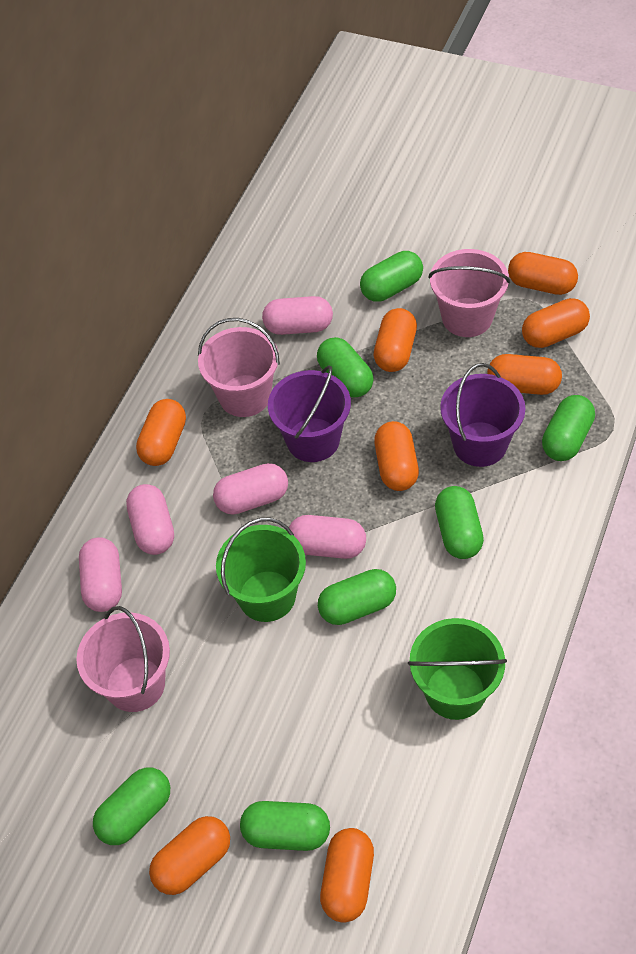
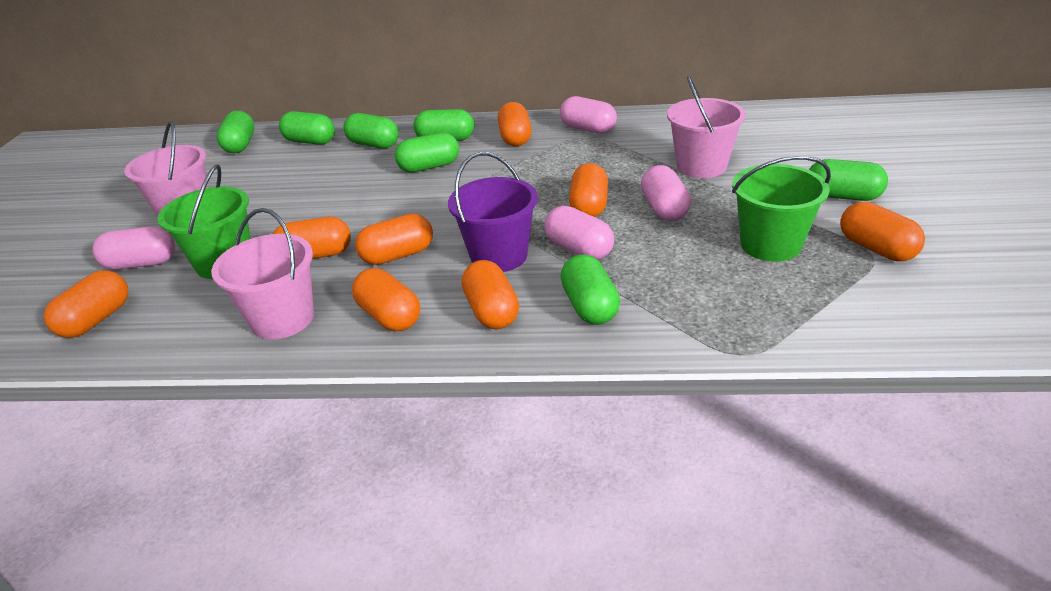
pink capsule: 5 -> 4
purple bucket: 2 -> 1

